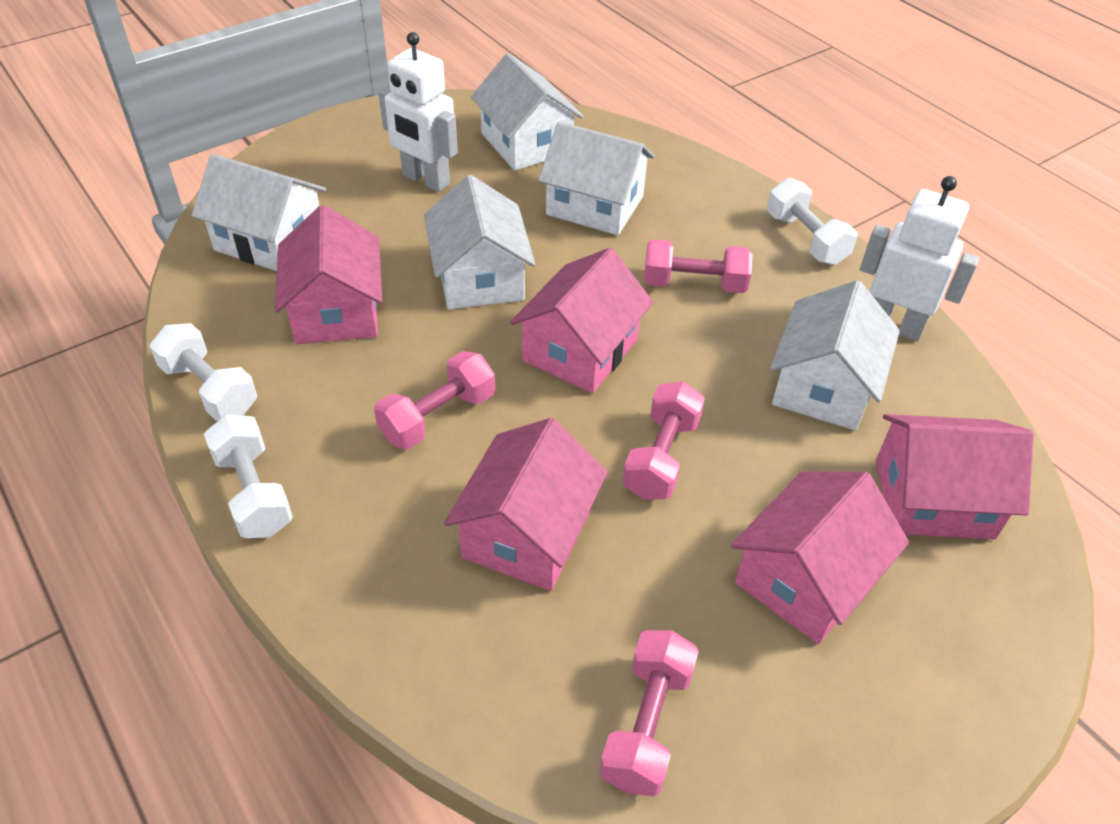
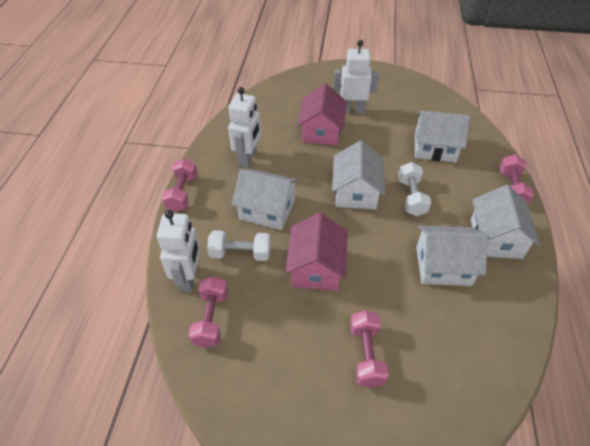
pink house: 5 -> 2
white dumbbell: 3 -> 2
white robot: 2 -> 3

